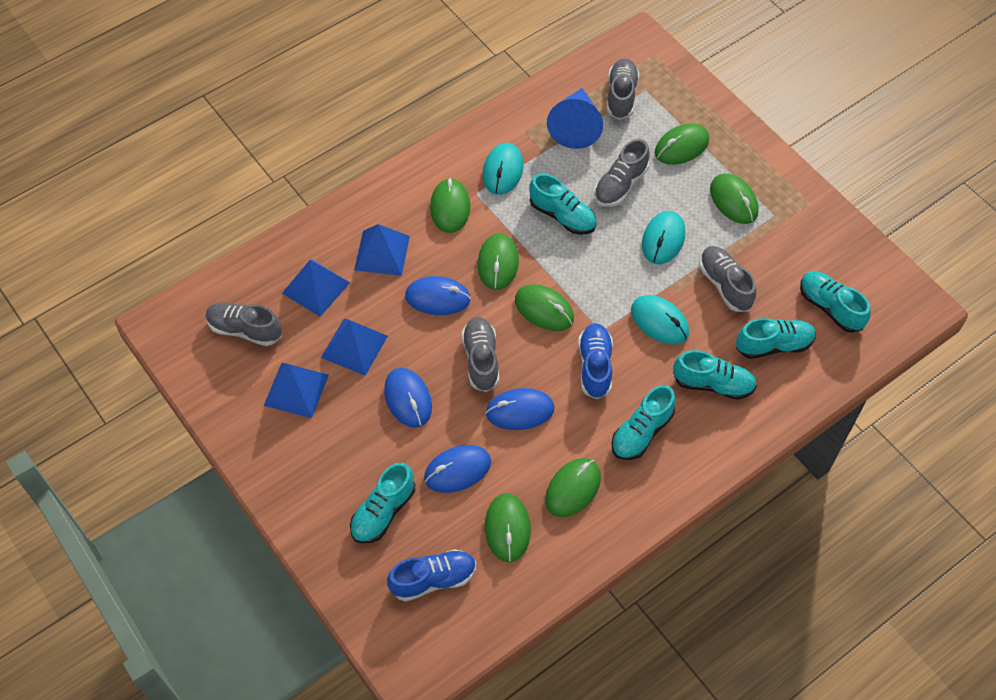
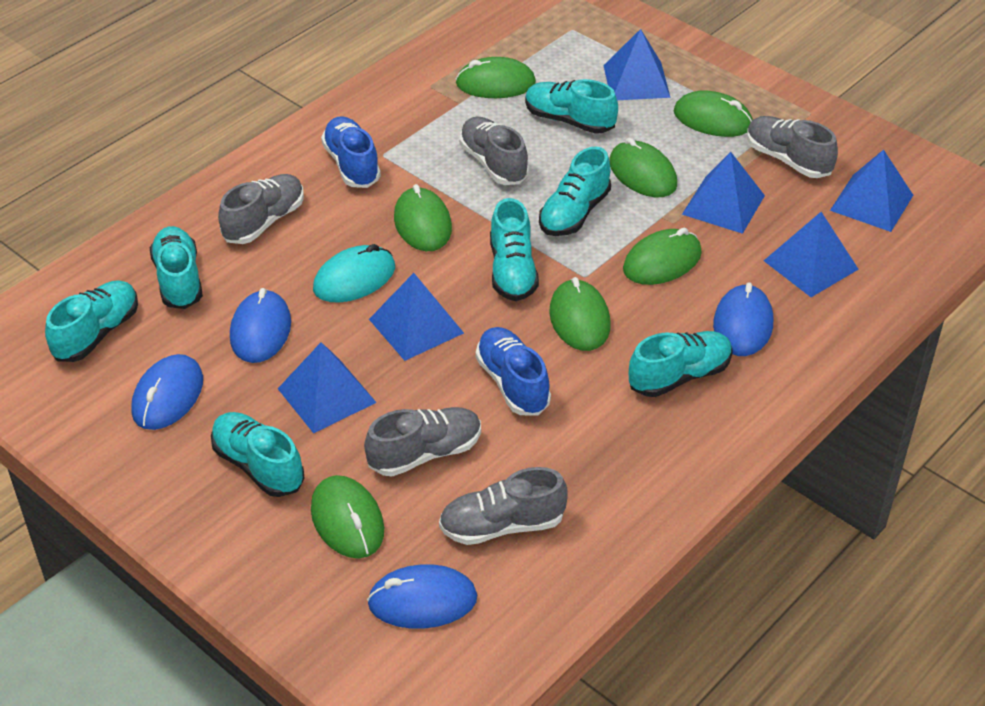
blue cone: 1 -> 0
blue pyramid: 4 -> 6
turquoise mouse: 3 -> 1
turquoise shoe: 6 -> 7

